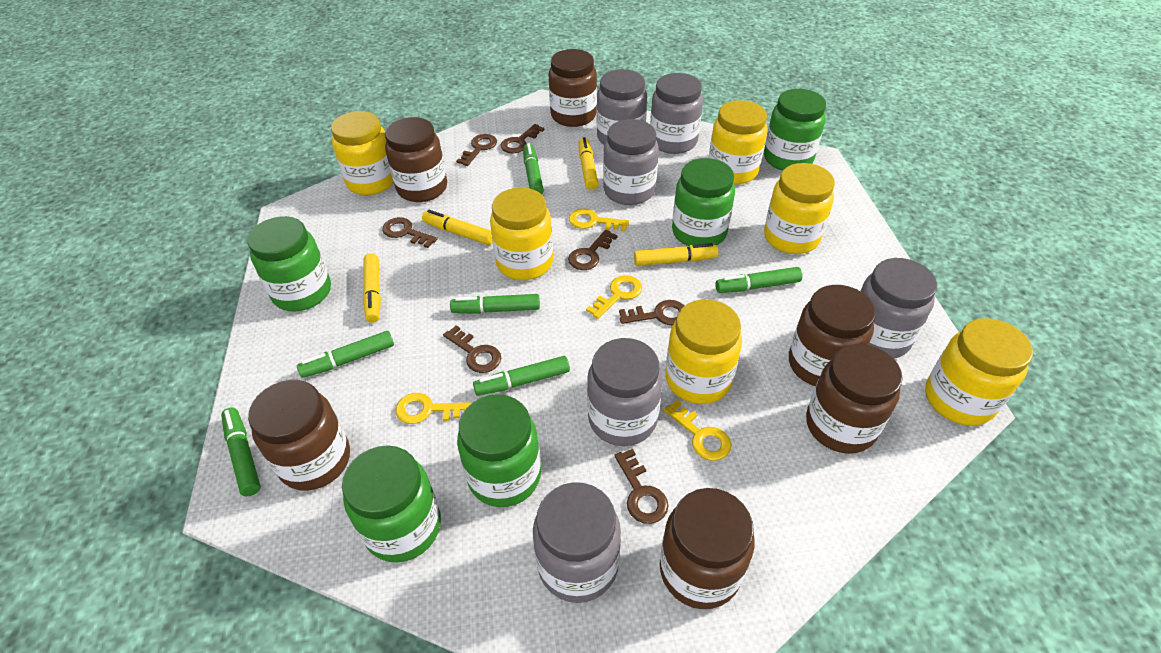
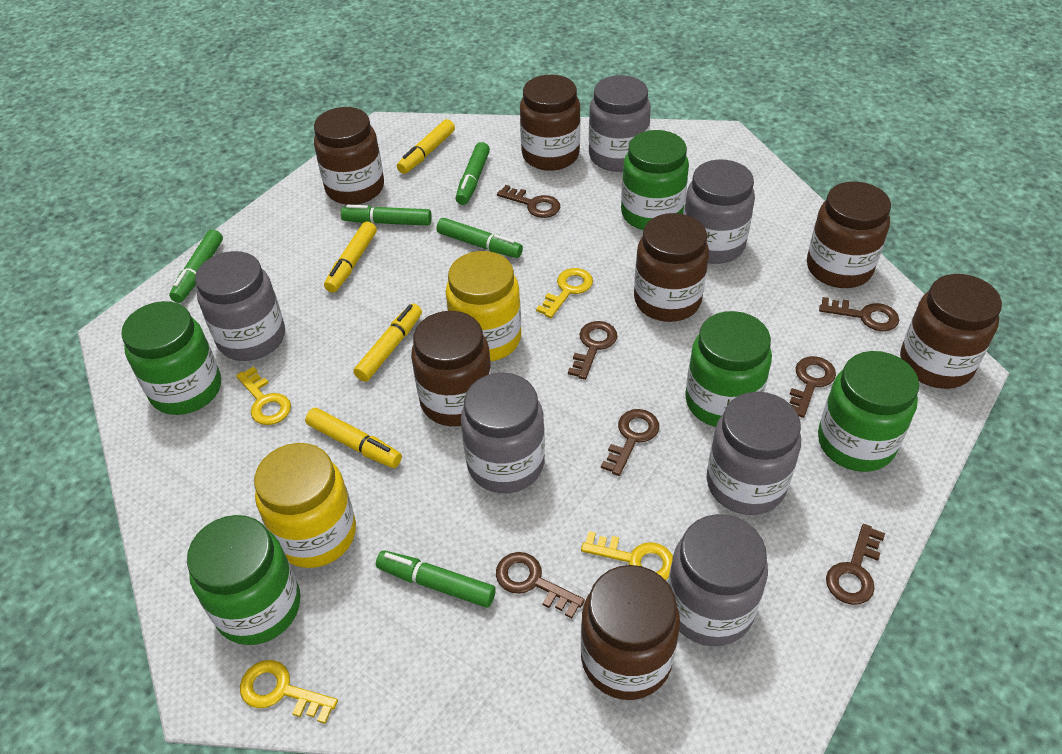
brown jar: 6 -> 7
green marker: 6 -> 5
yellow jar: 6 -> 2

